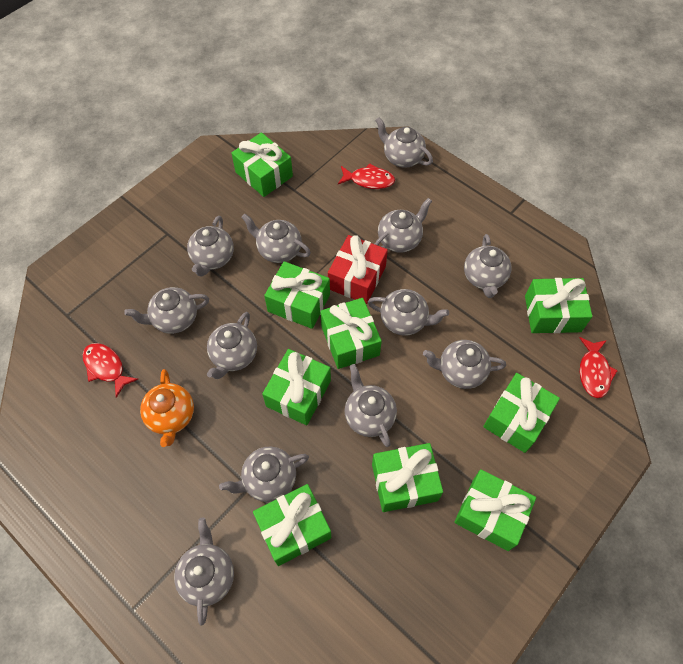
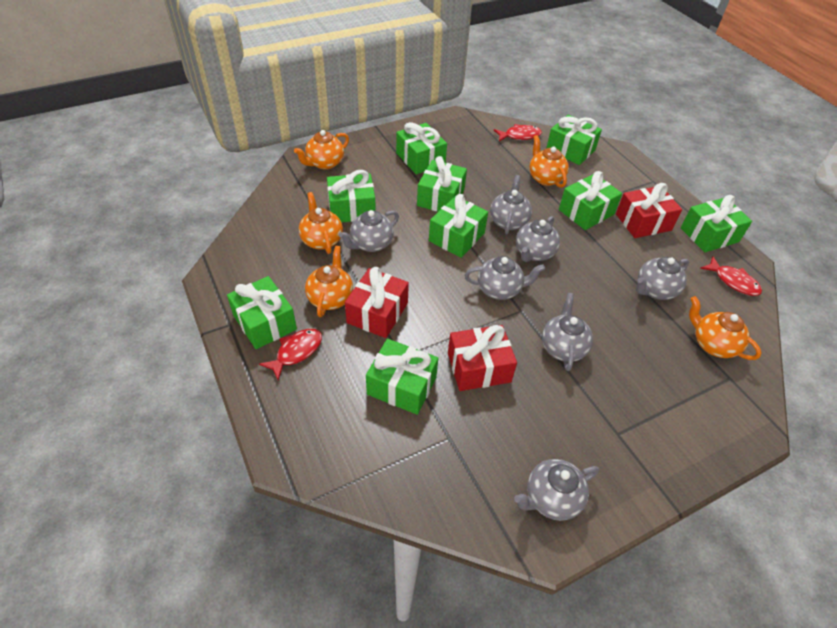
grey teapot: 12 -> 7
orange teapot: 1 -> 5
red gift: 1 -> 3

